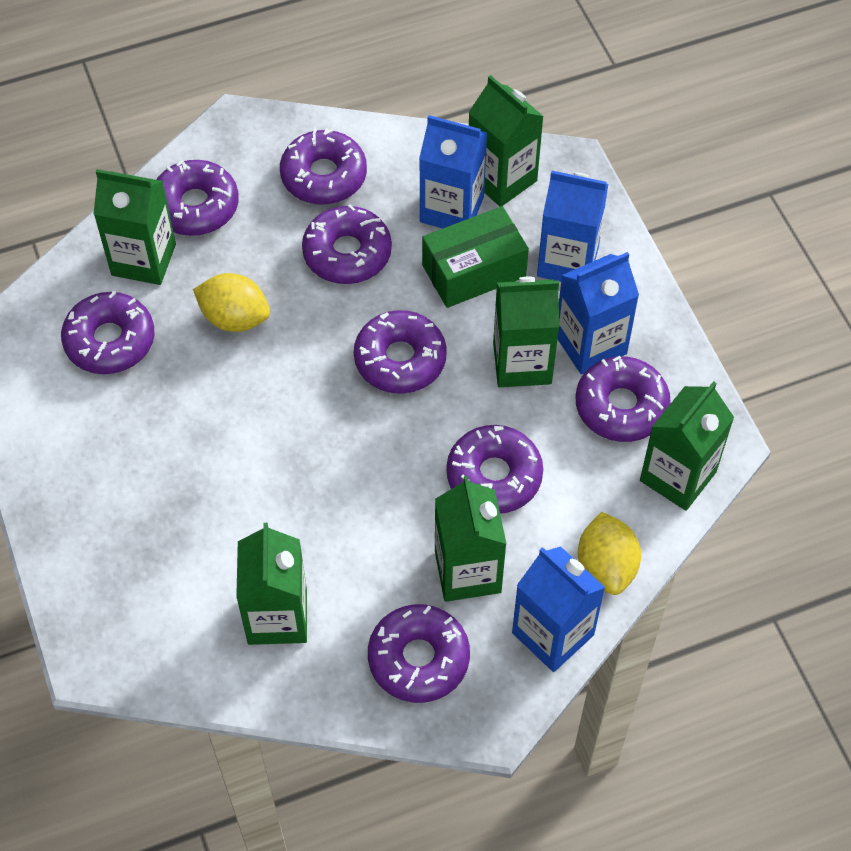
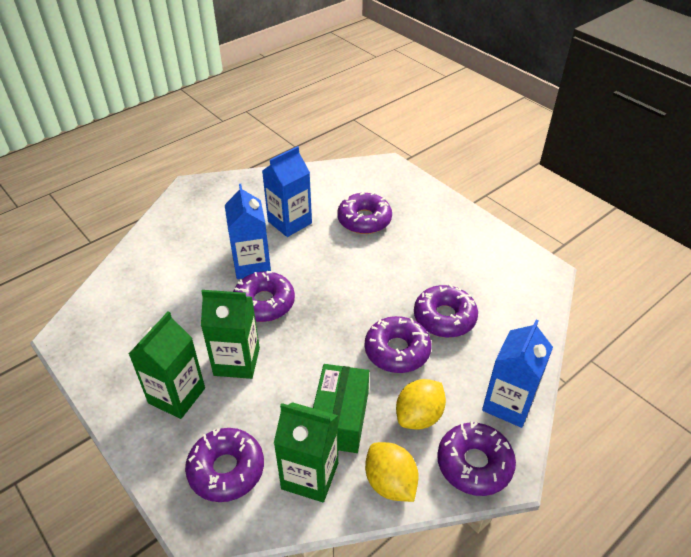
blue carton: 4 -> 3
green carton: 6 -> 3
purple donut: 8 -> 6

